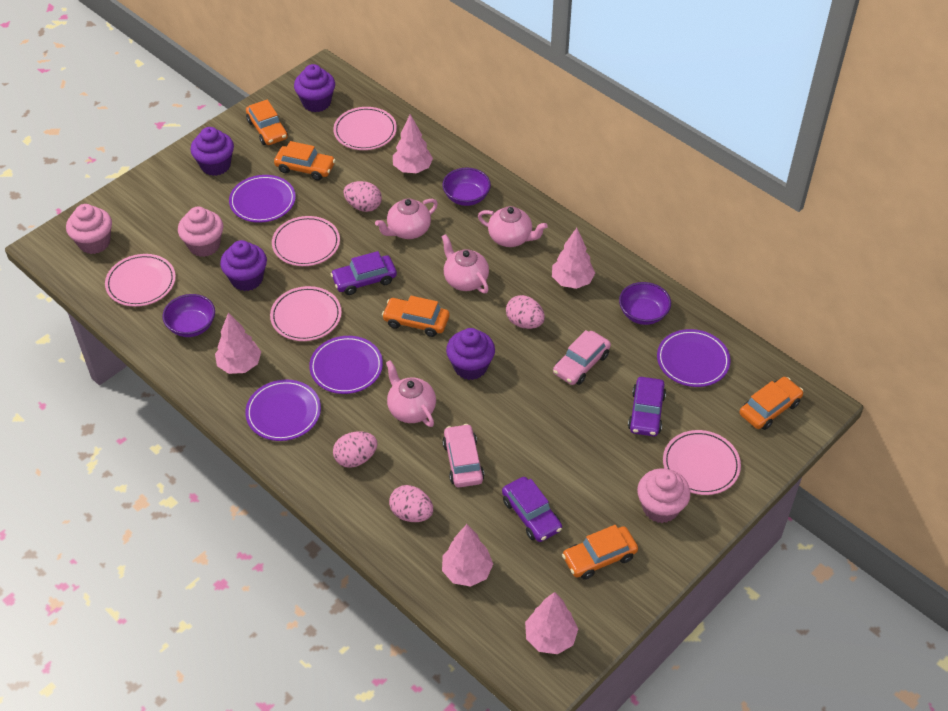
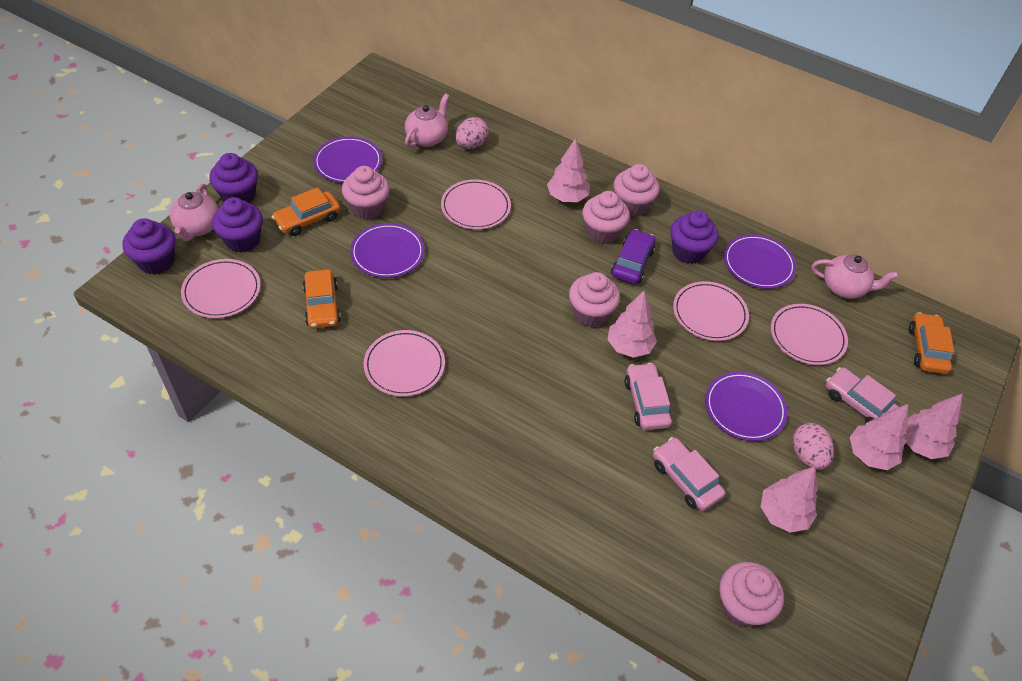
orange car: 5 -> 3
pink car: 2 -> 3
pink cupcake: 3 -> 5
pink egg: 4 -> 2
pink teapot: 4 -> 3
purple bowl: 3 -> 0
purple car: 3 -> 1

